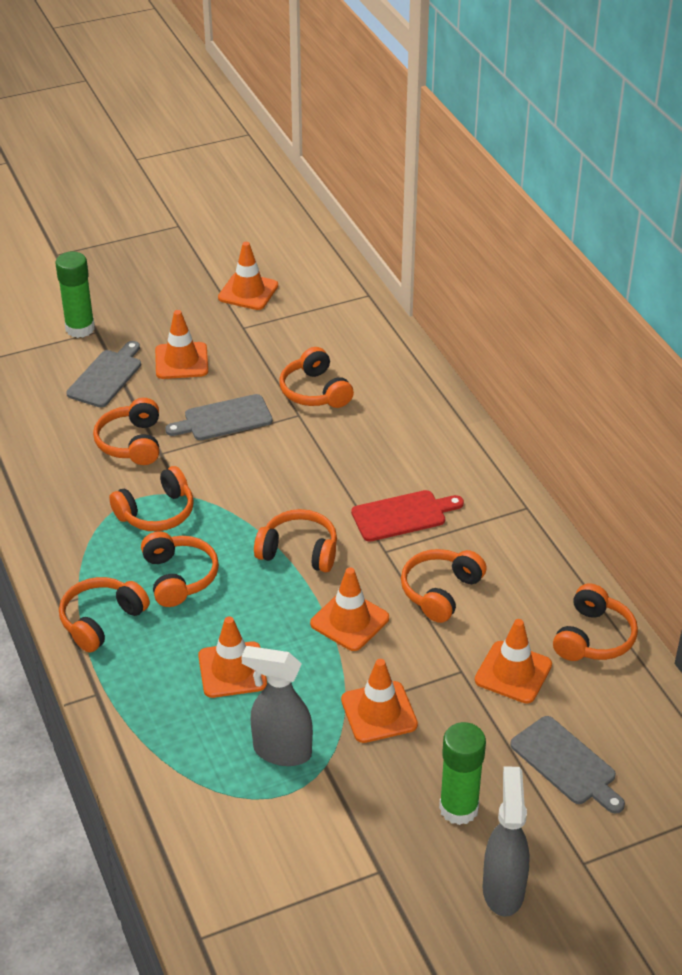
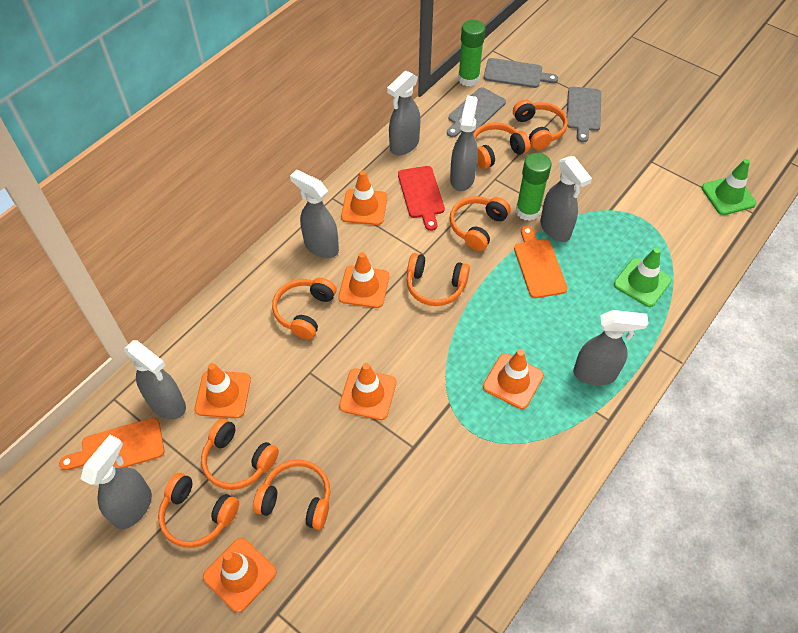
green traffic cone: 0 -> 2
grey spray bottle: 2 -> 7
orange cutting board: 0 -> 2

